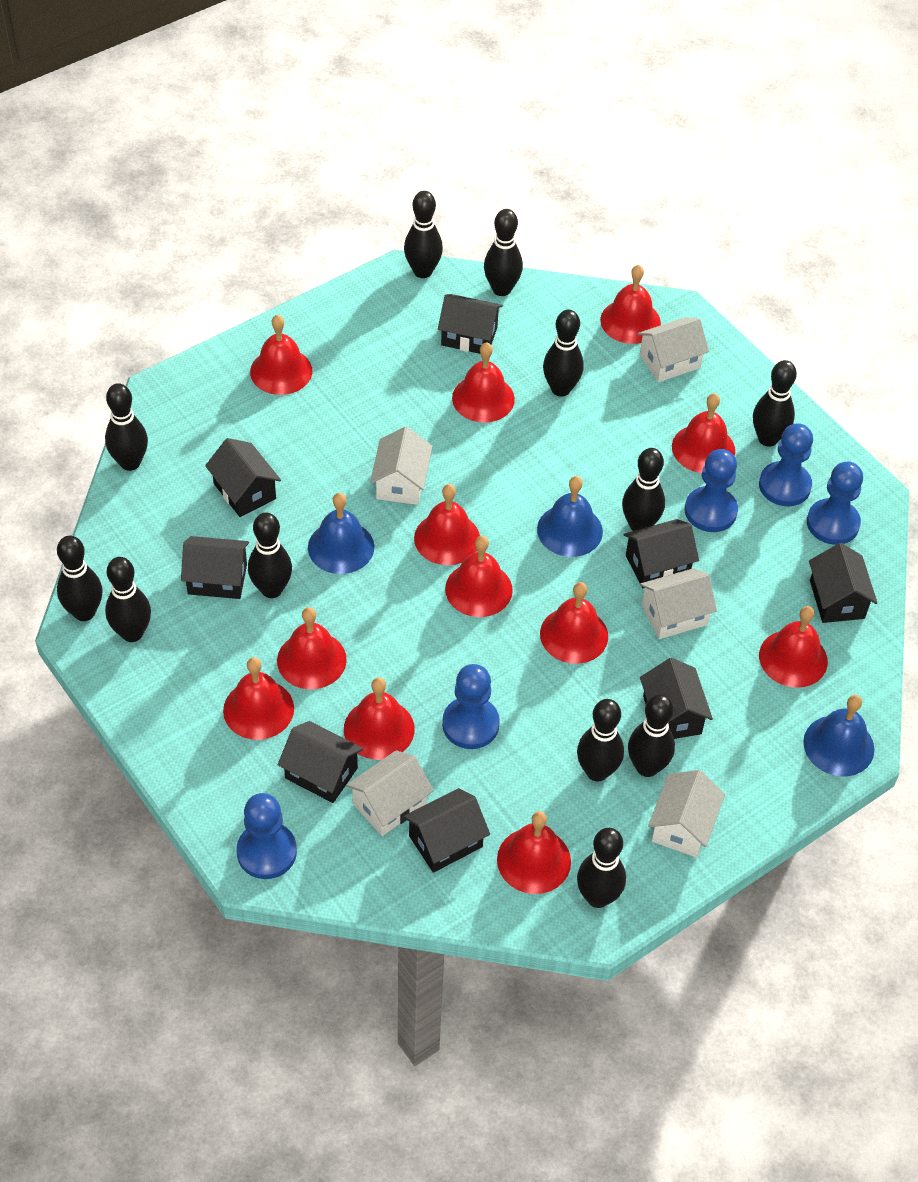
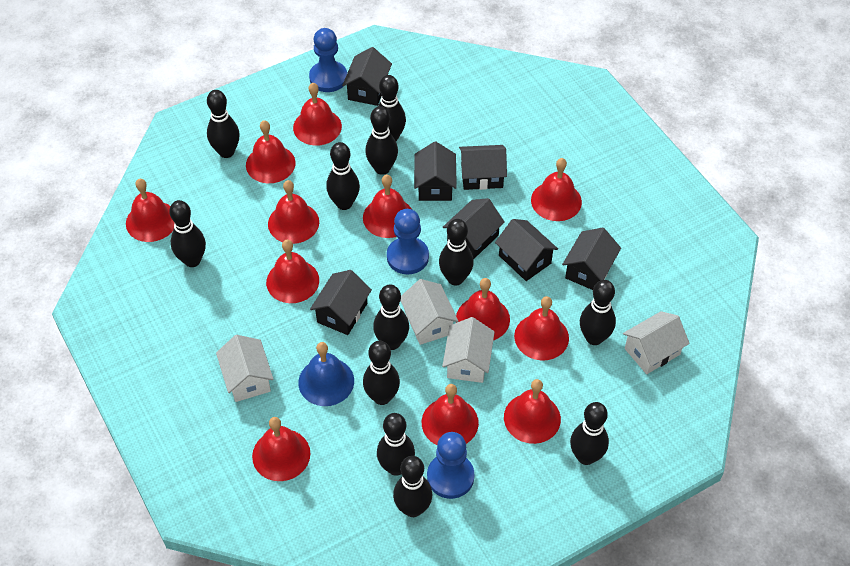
black house: 8 -> 7
blue bell: 3 -> 1
blue pawn: 5 -> 3
white house: 5 -> 4

